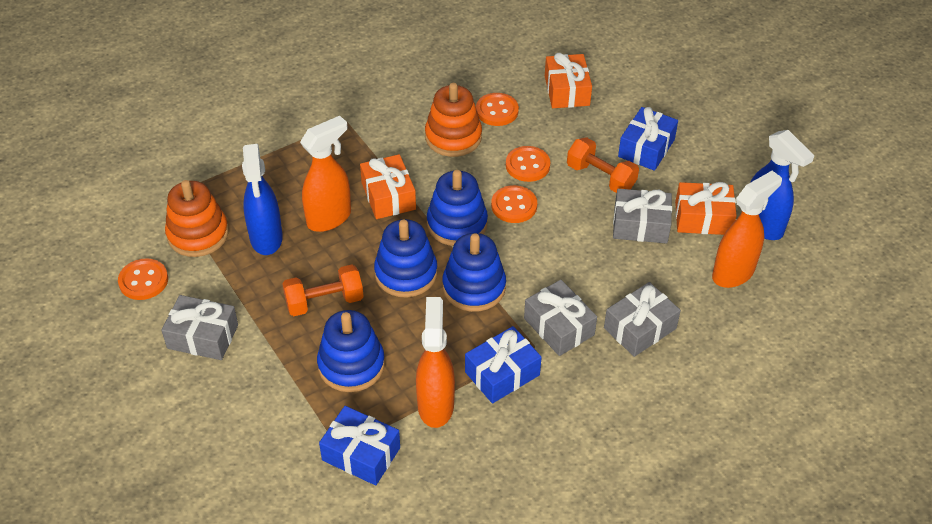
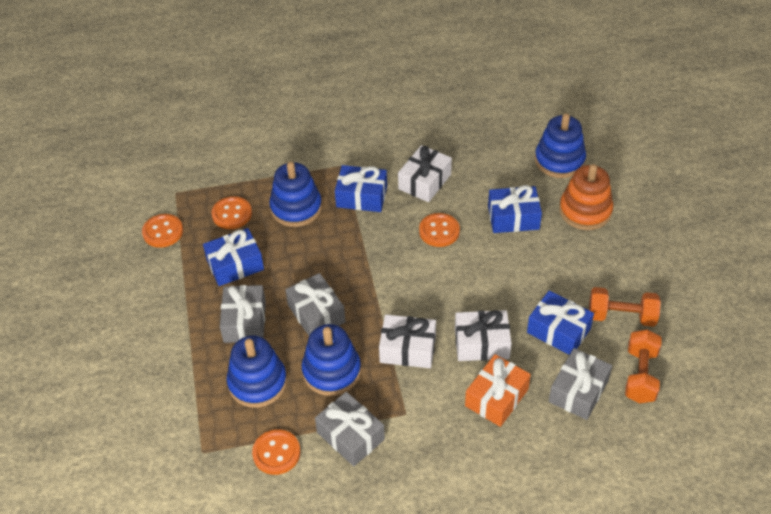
blue gift: 3 -> 4
blue spray bottle: 2 -> 0
orange gift: 3 -> 1
orange spray bottle: 3 -> 0
orange stacking toy: 2 -> 1
white gift: 0 -> 3

